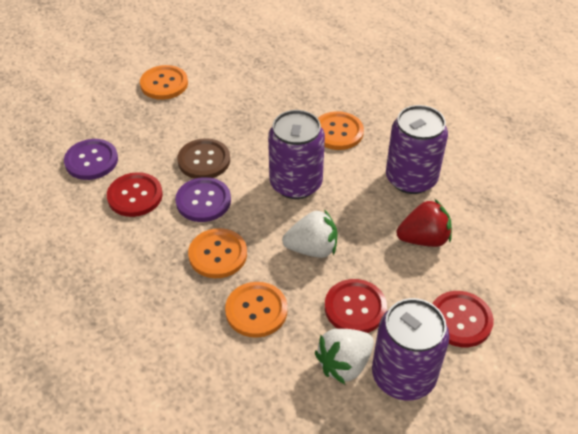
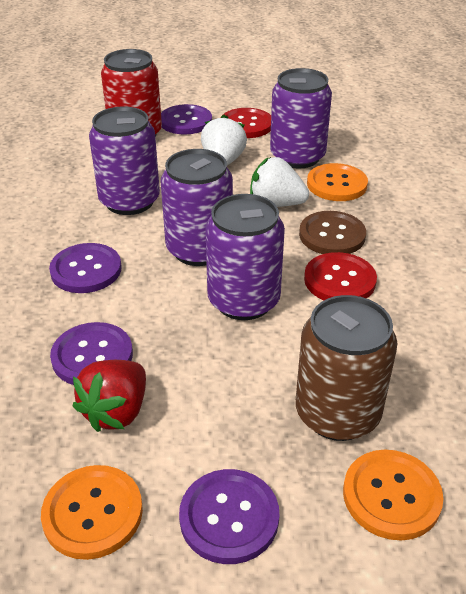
brown can: 0 -> 1
orange button: 4 -> 3
purple button: 2 -> 4
purple can: 3 -> 4
red button: 3 -> 2
red can: 0 -> 1

